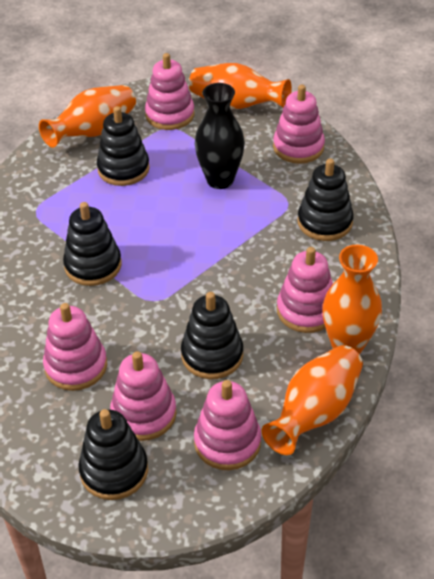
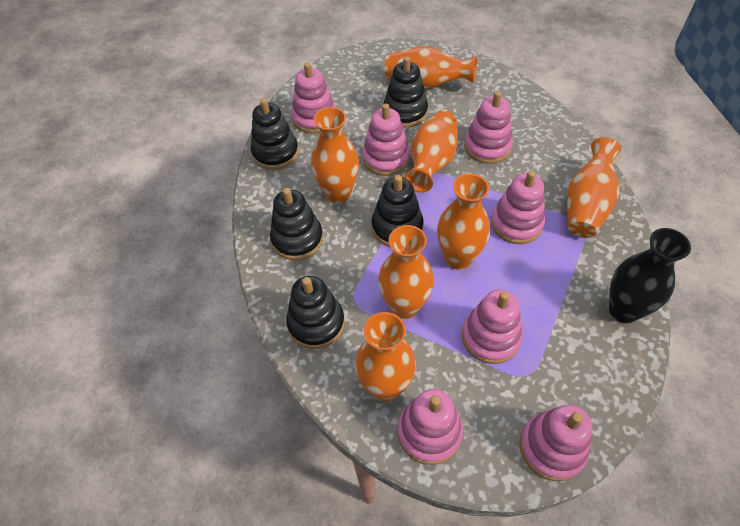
orange vase: 4 -> 7
pink stacking toy: 6 -> 7

